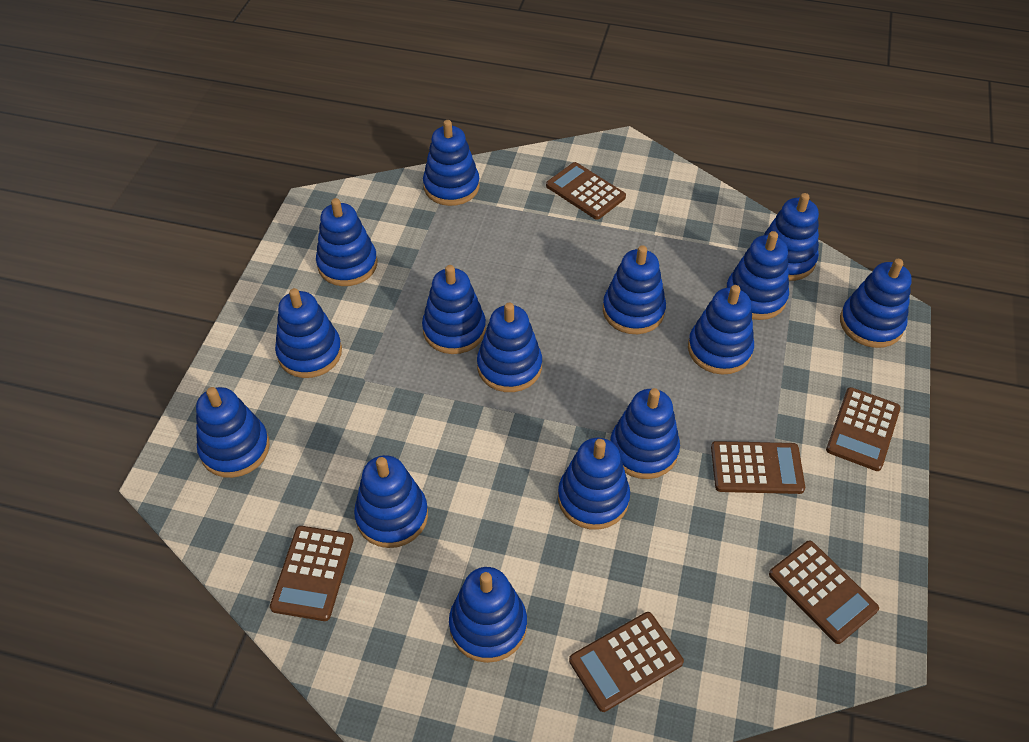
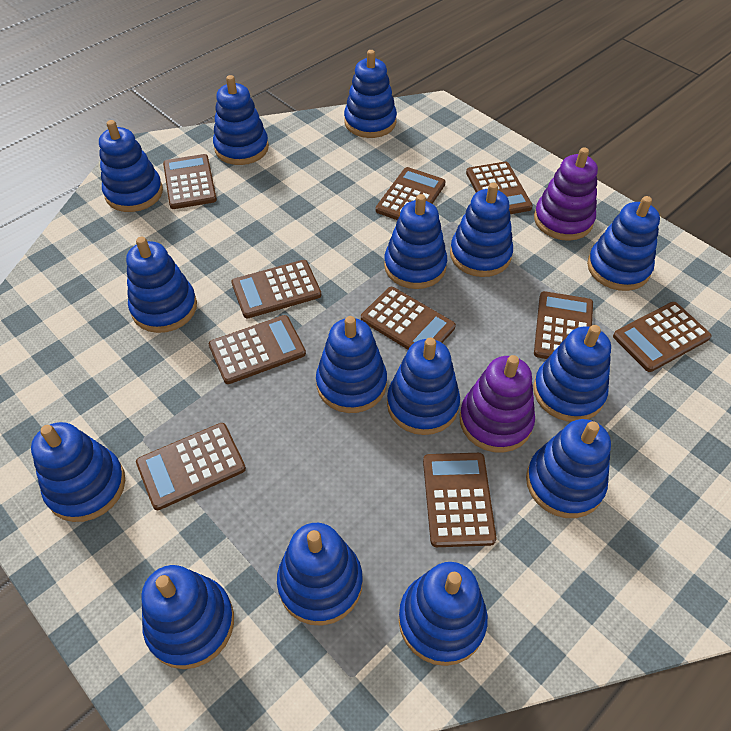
brown calculator: 6 -> 10
purple stacking toy: 0 -> 2

